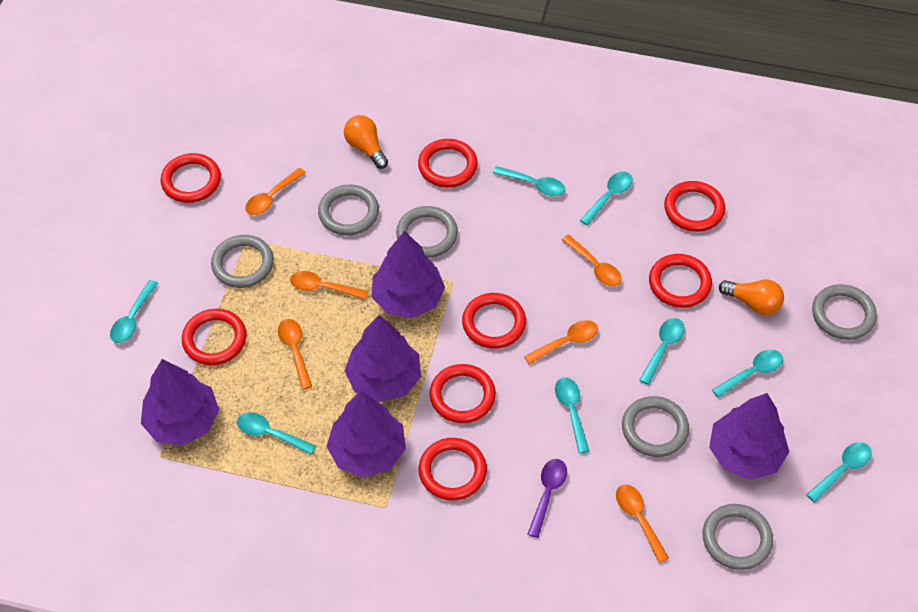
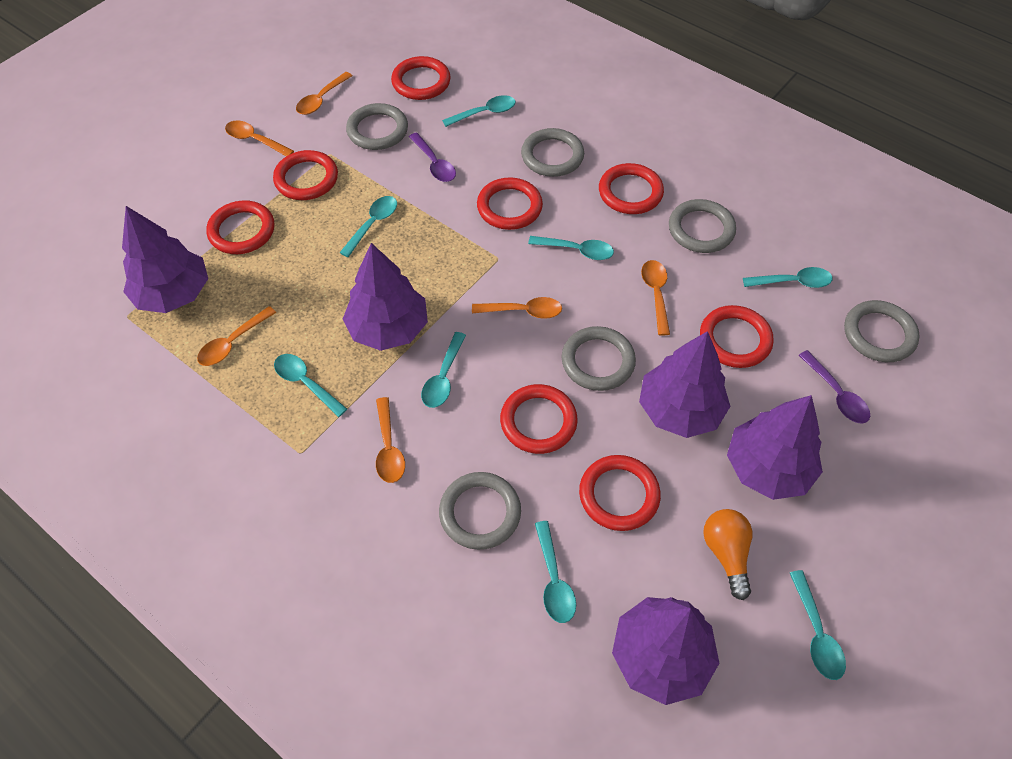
orange light bulb: 2 -> 1
purple spoon: 1 -> 2

